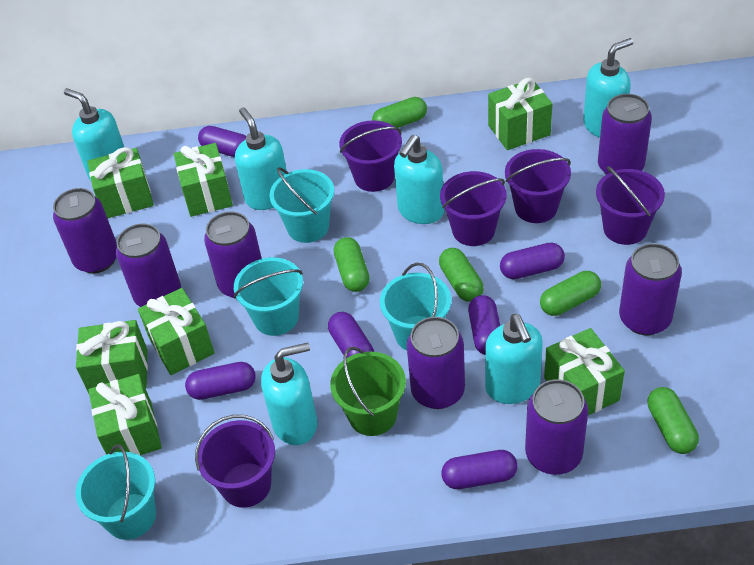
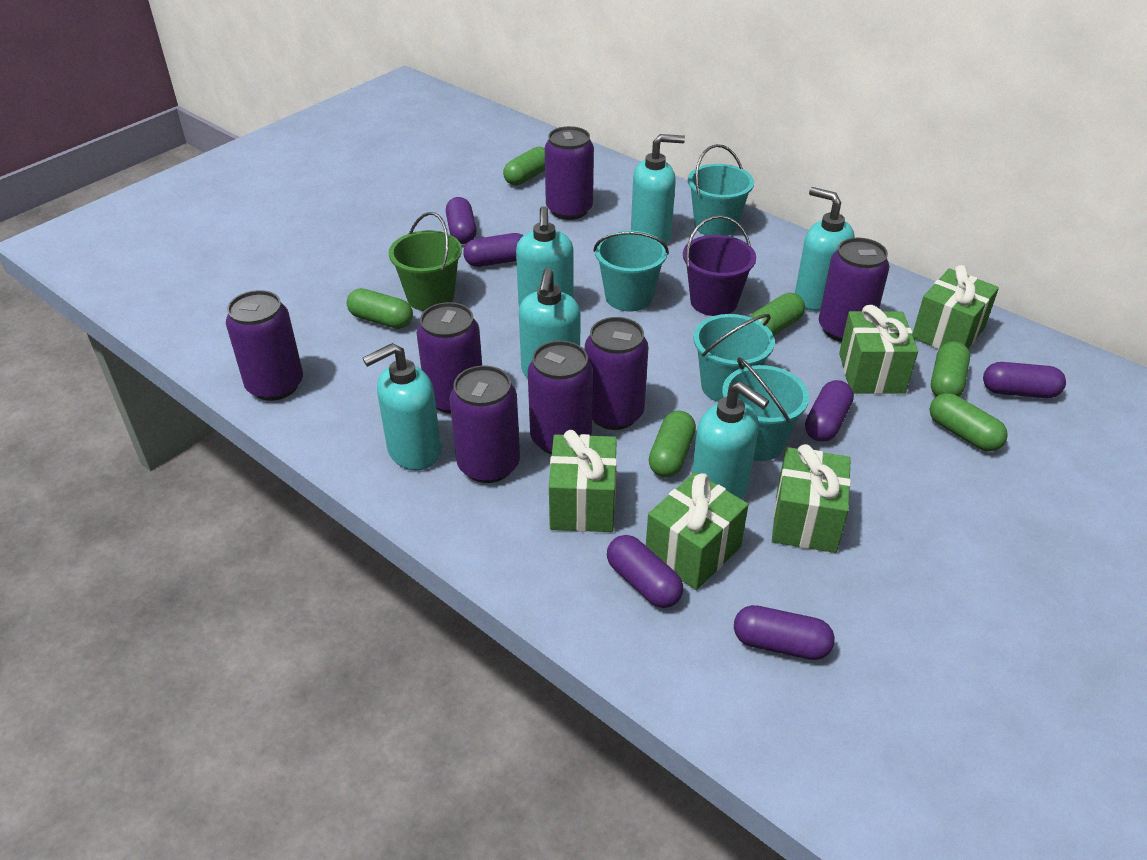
green capsule: 5 -> 6
green gift: 7 -> 5
purple bucket: 5 -> 1

